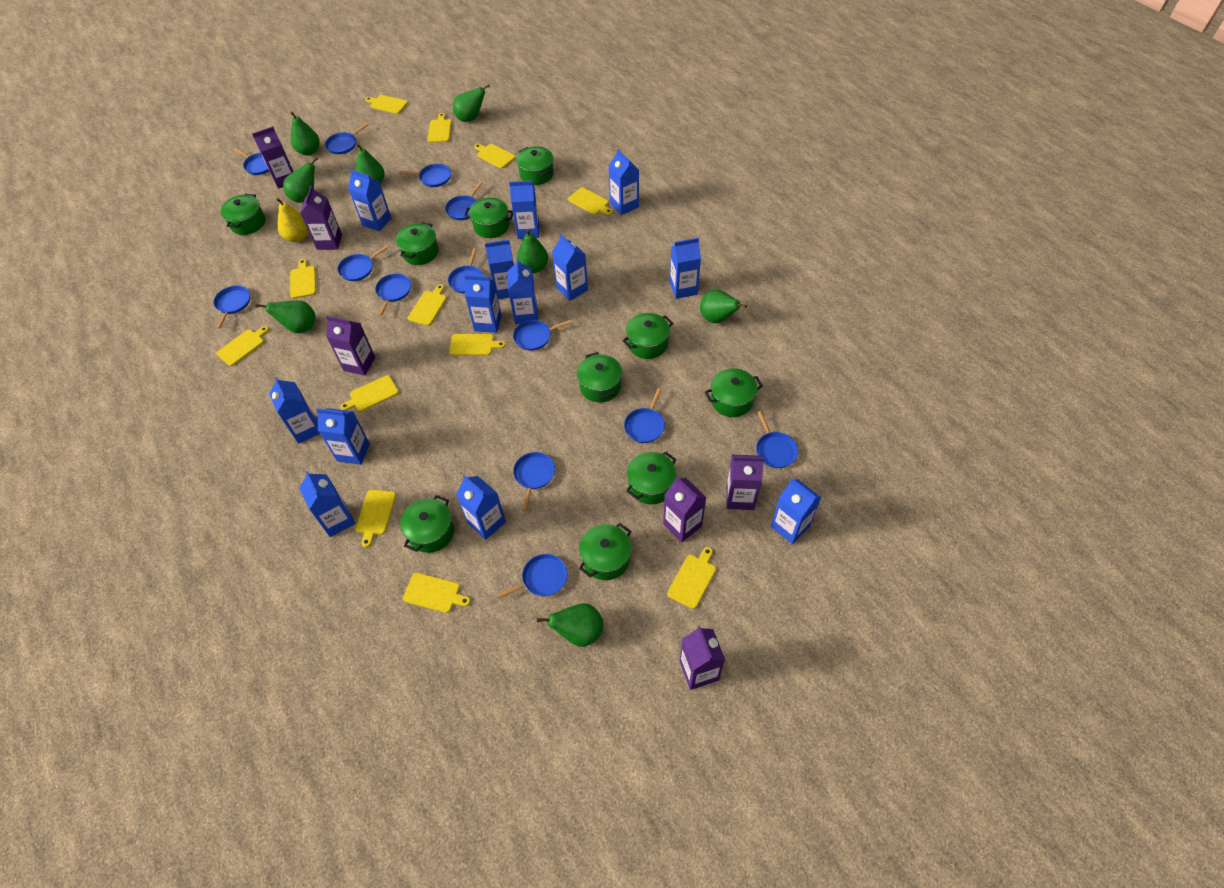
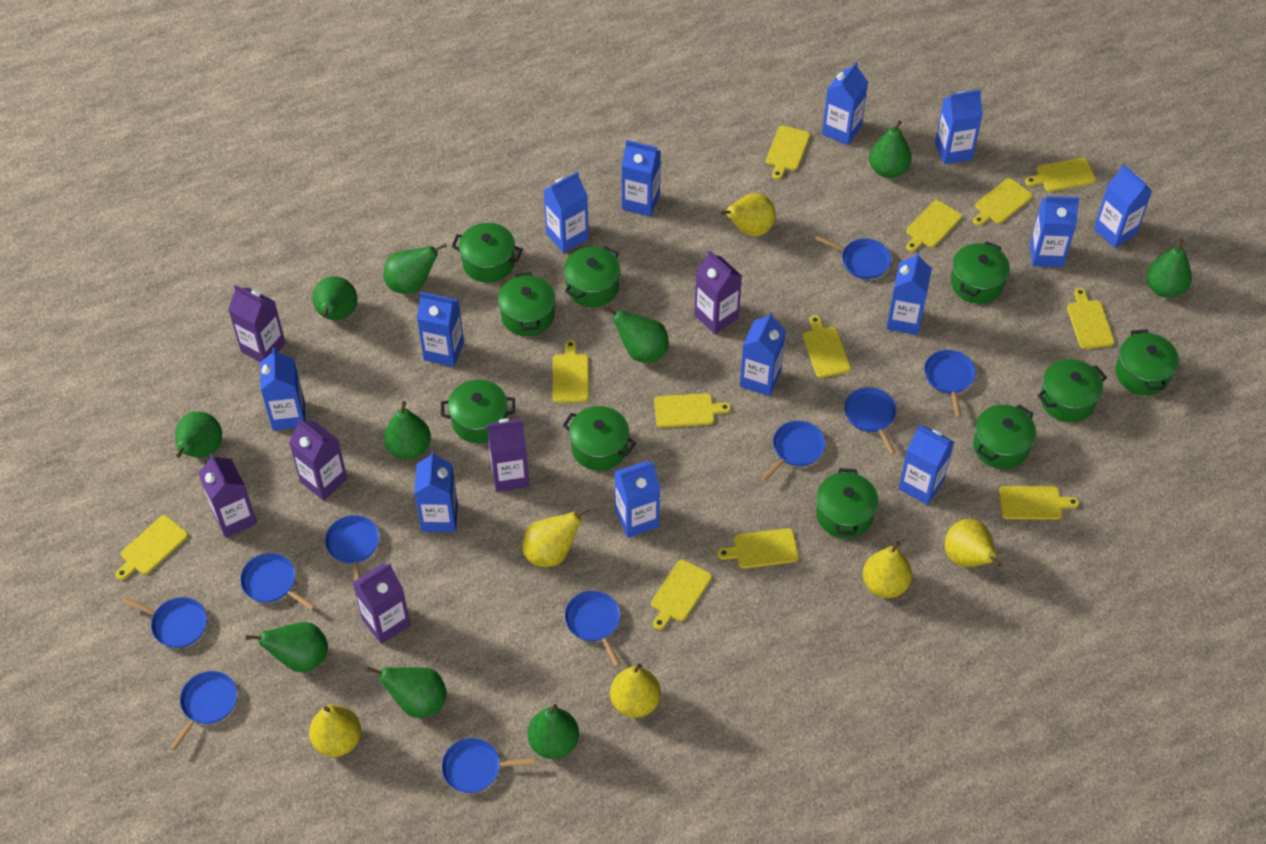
blue pan: 13 -> 10
green pear: 8 -> 10
yellow pear: 1 -> 6

